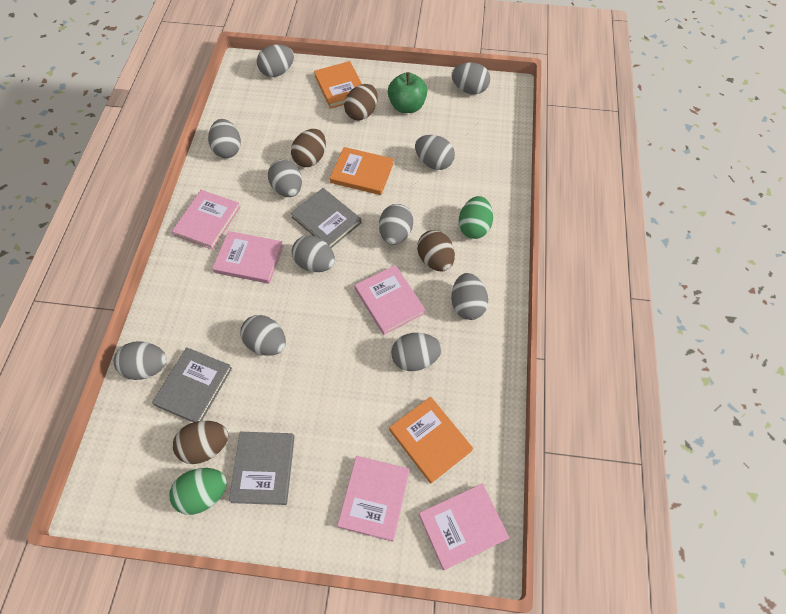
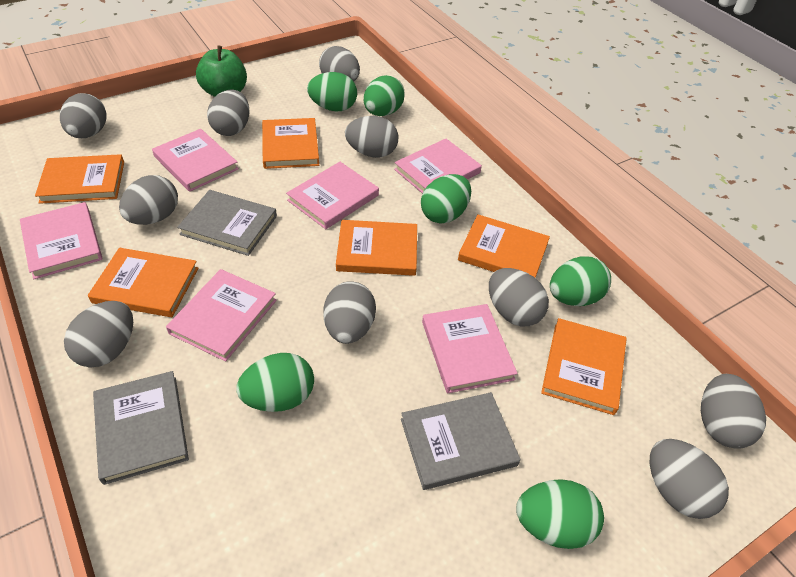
brown egg: 4 -> 0
green egg: 2 -> 6
grey egg: 11 -> 10
orange book: 3 -> 6
pink book: 5 -> 6

